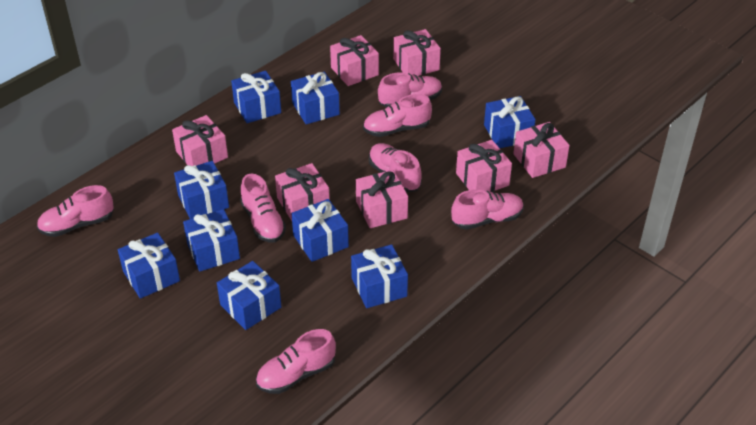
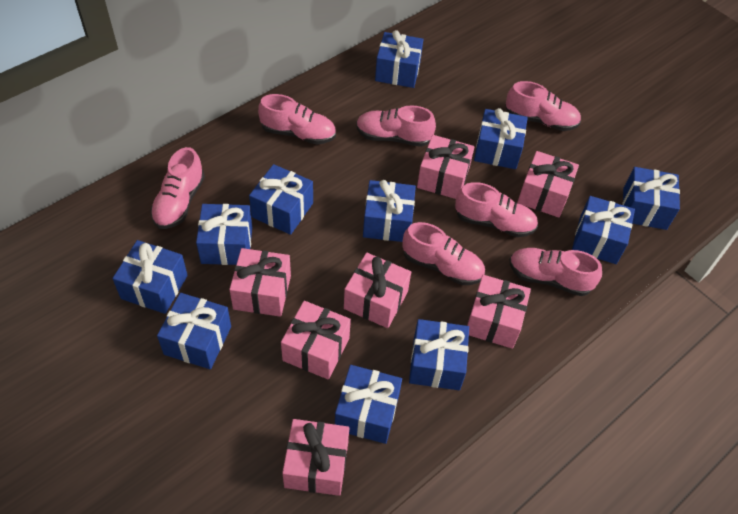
blue gift: 9 -> 11

